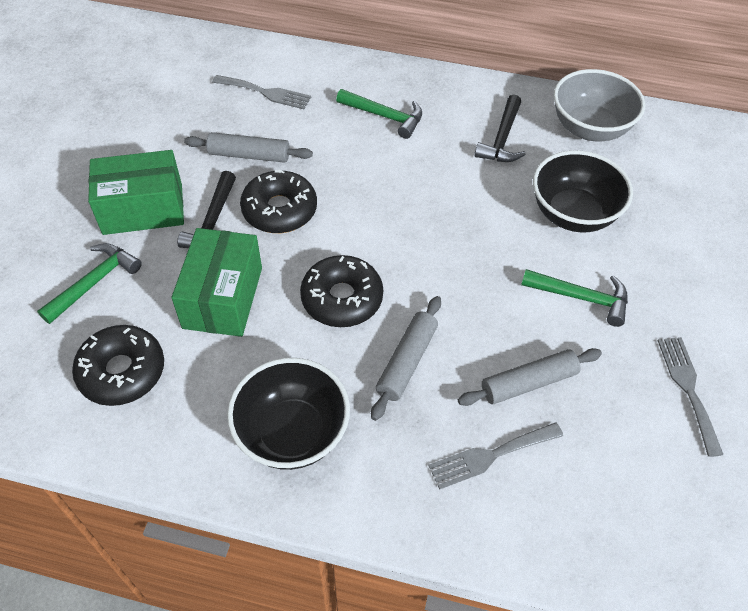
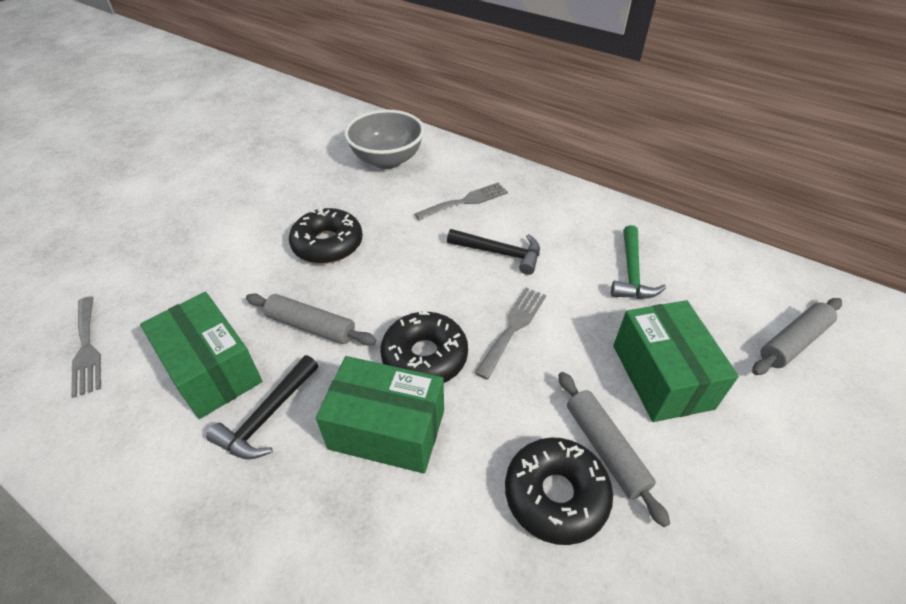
black bowl: 2 -> 0
green box: 2 -> 3
green hammer: 3 -> 1

